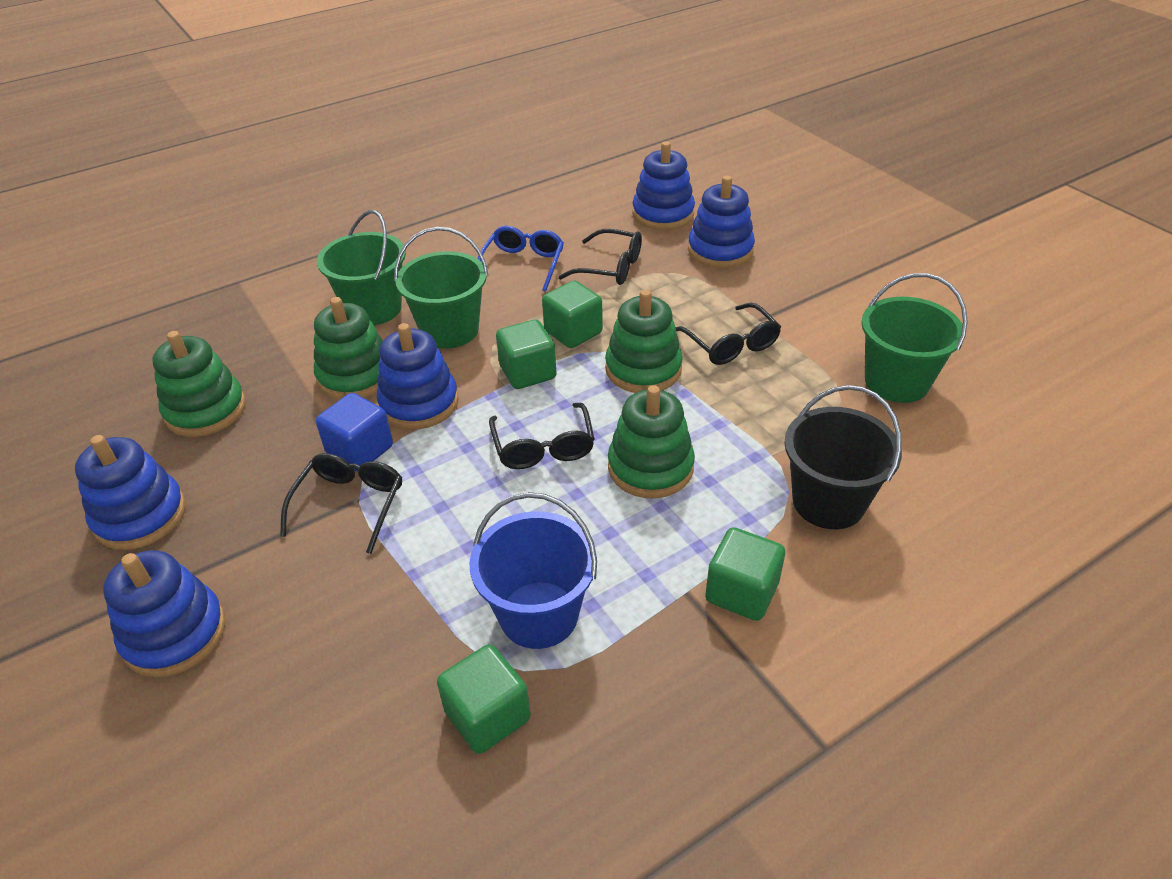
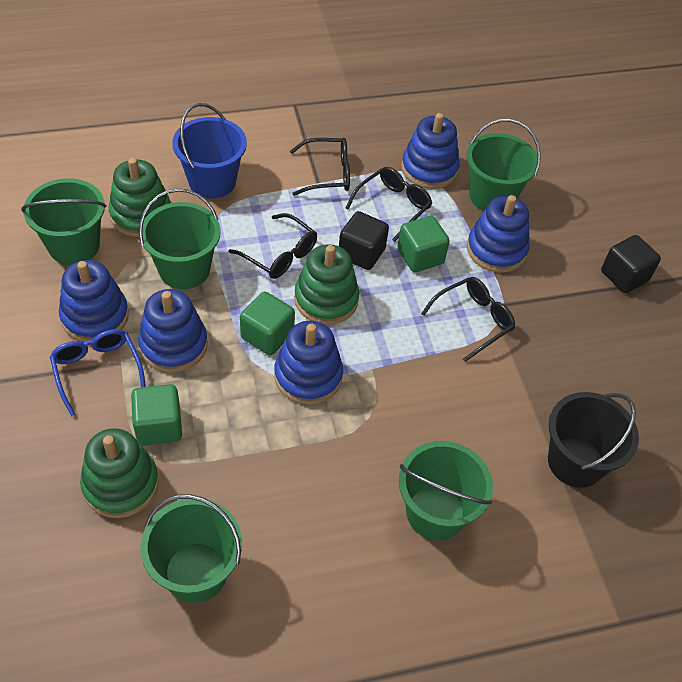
black cube: 0 -> 2
blue cube: 1 -> 0
green bucket: 3 -> 5
green cube: 4 -> 3
green stacking toy: 4 -> 3

